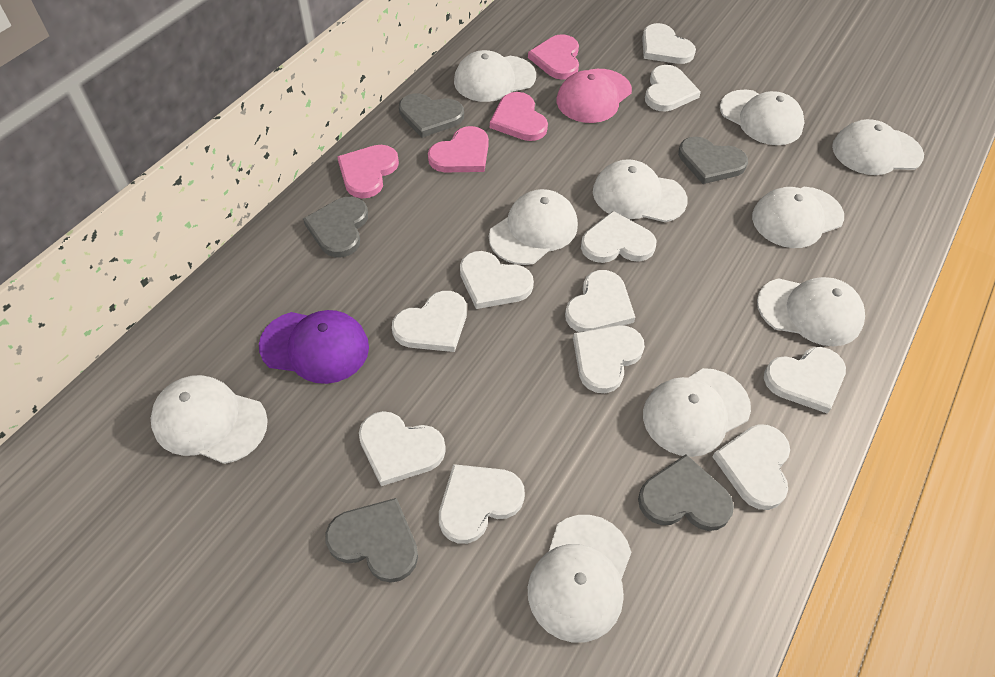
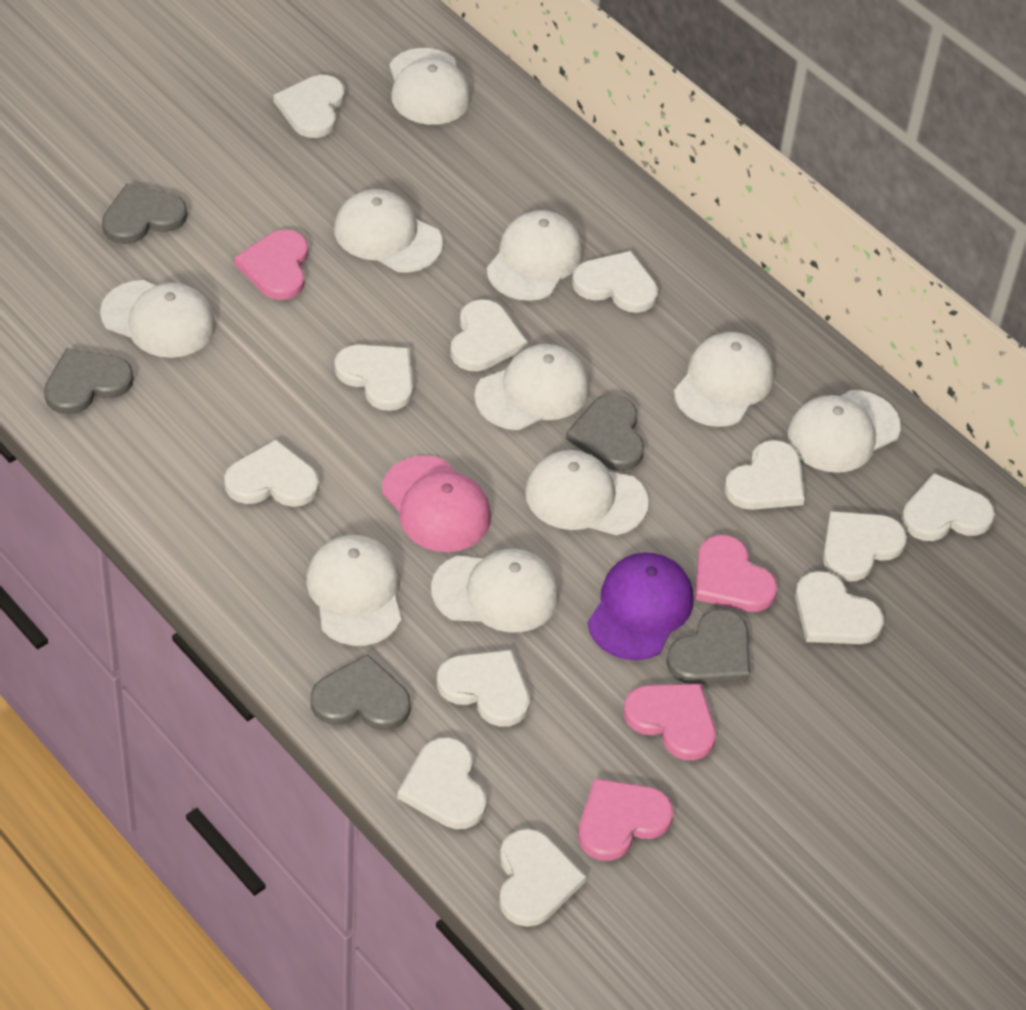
white heart: 11 -> 12

